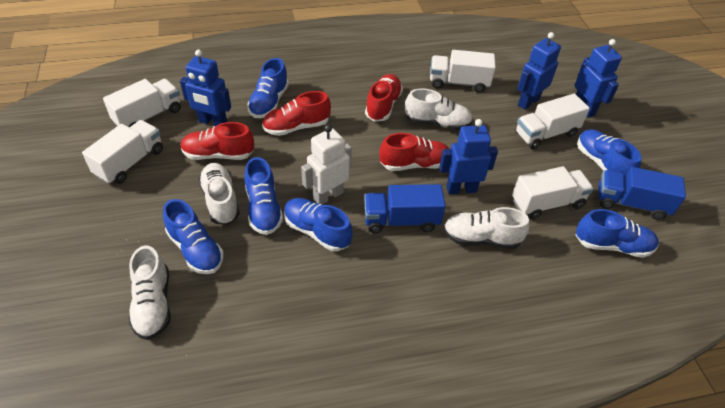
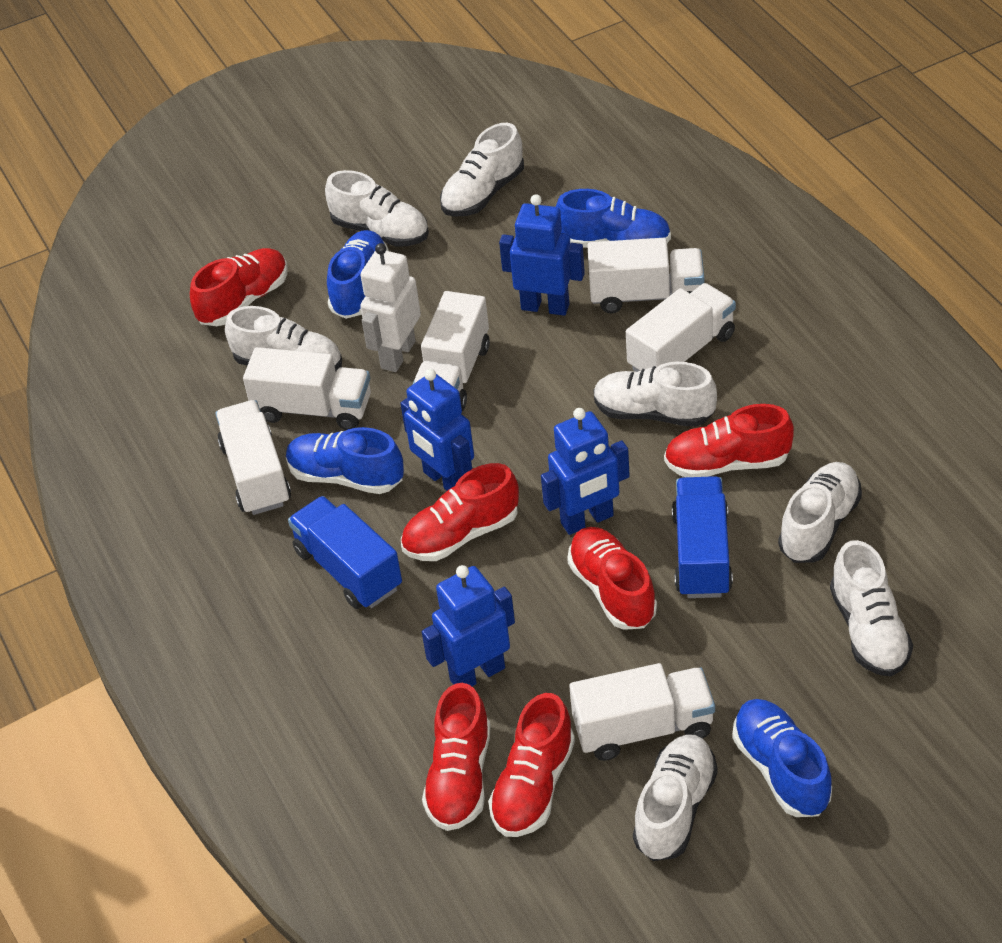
blue shoe: 6 -> 4
red shoe: 4 -> 6
white shoe: 4 -> 7
white truck: 5 -> 6

